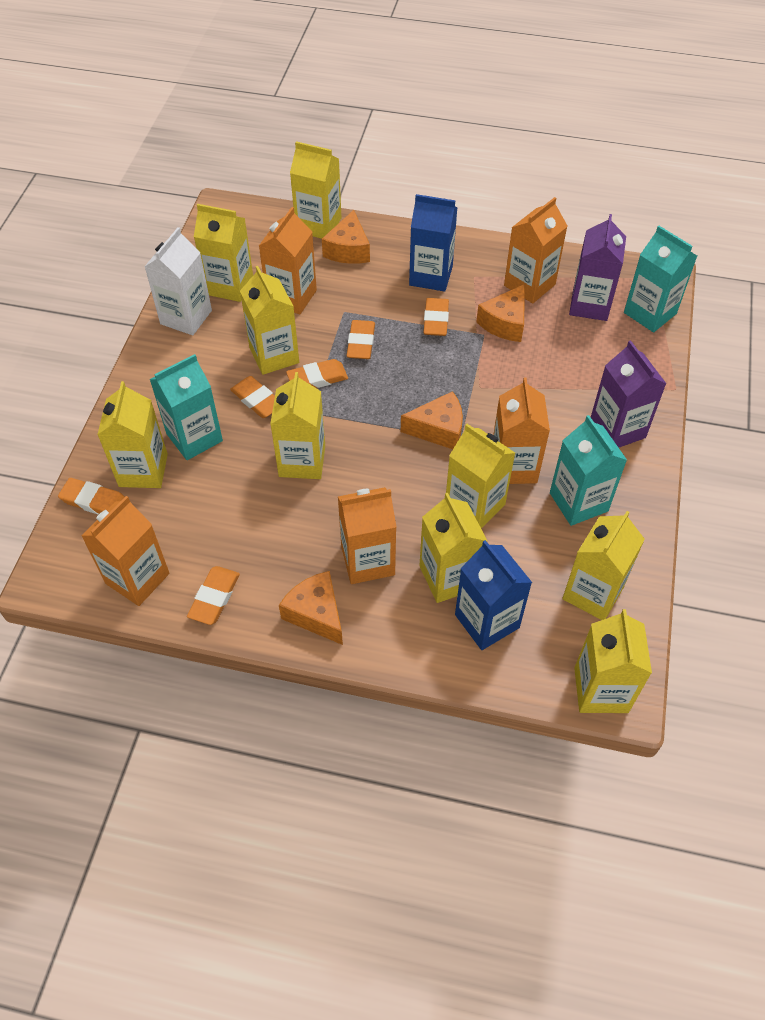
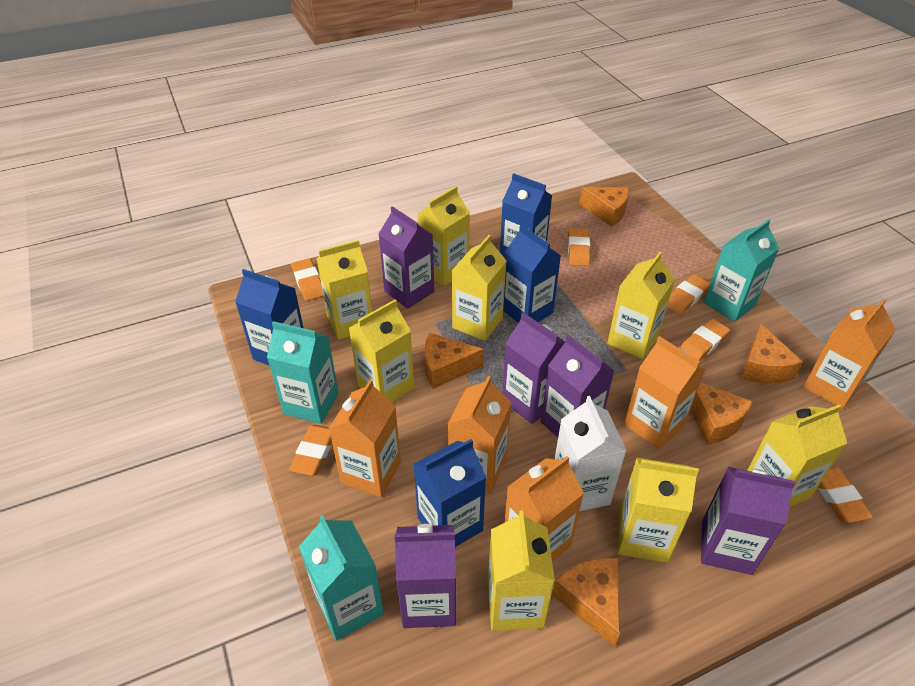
blue carton: 2 -> 4
orange cheese: 4 -> 5
purple carton: 2 -> 5
yellow carton: 9 -> 8

